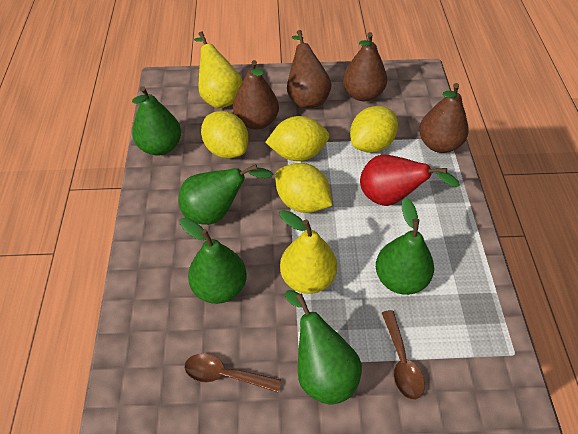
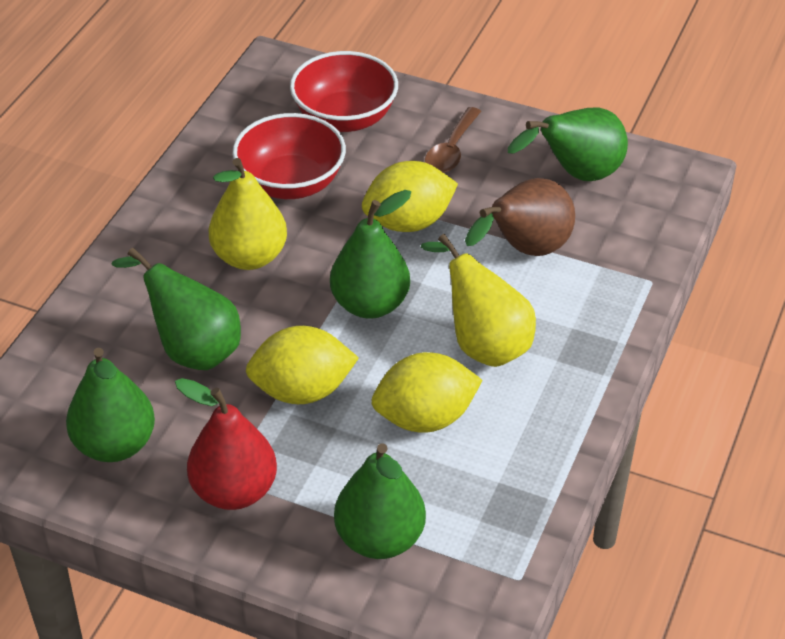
brown pear: 4 -> 1
brown spoon: 2 -> 1
red bowl: 0 -> 2
yellow lemon: 4 -> 3

